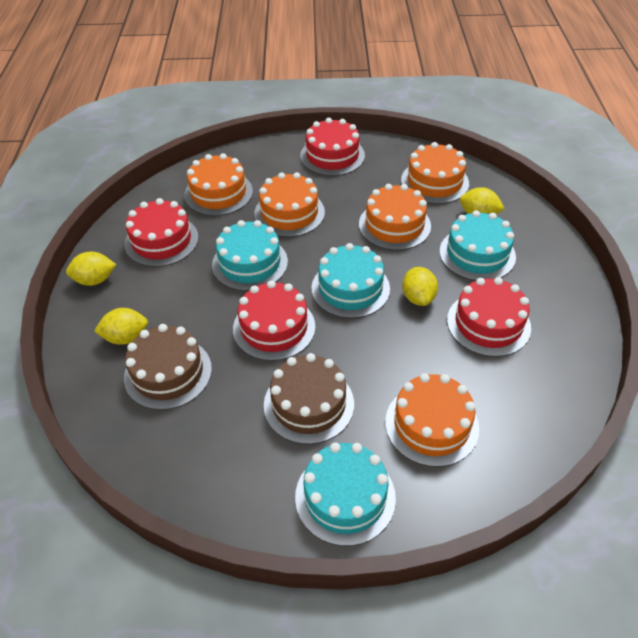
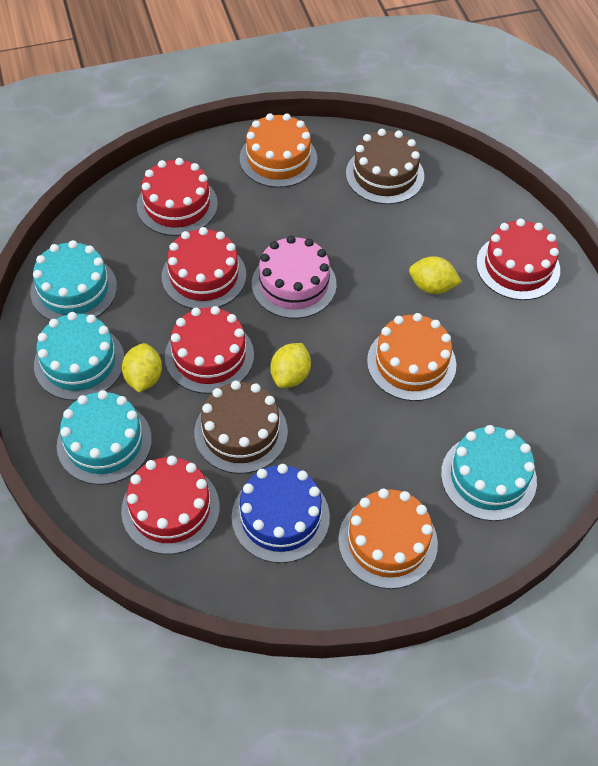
blue cake: 0 -> 1
orange cake: 5 -> 3
pink cake: 0 -> 1
red cake: 4 -> 5
yellow lemon: 4 -> 3

